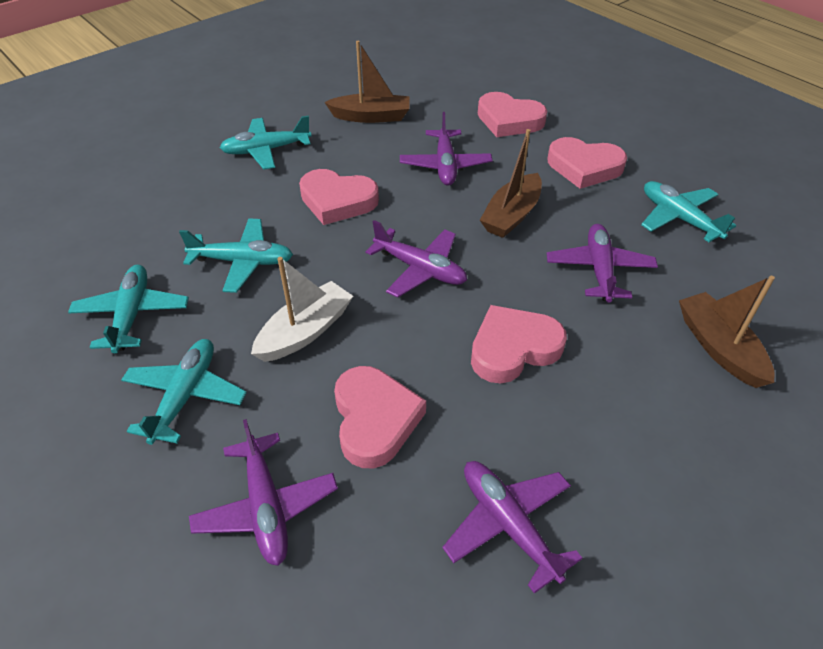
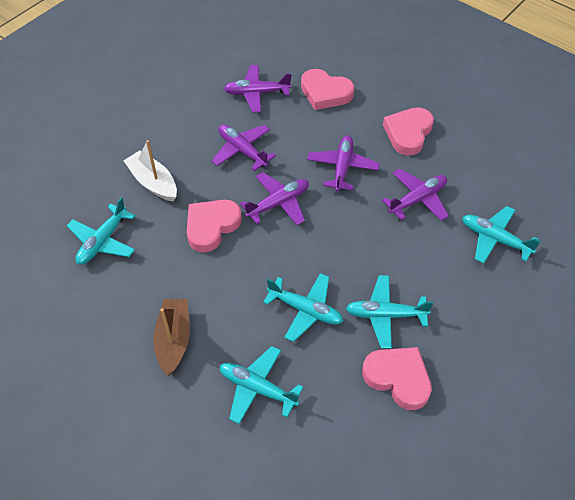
brown boat: 3 -> 1
pink heart: 5 -> 4

